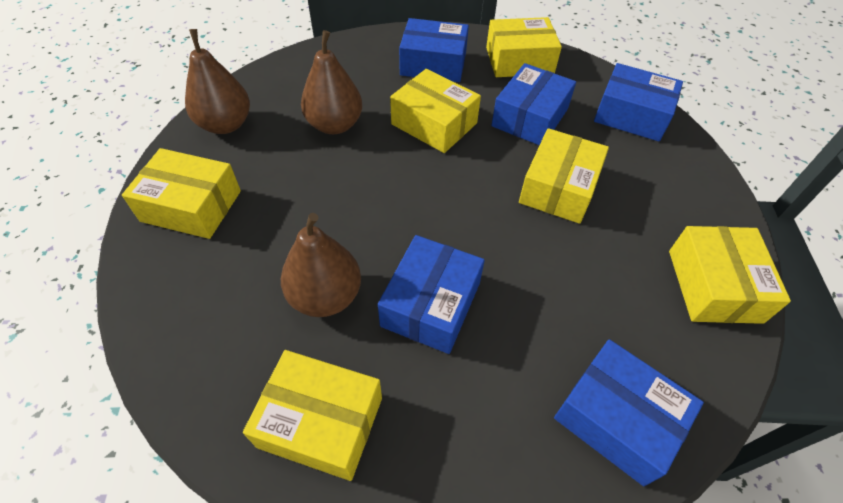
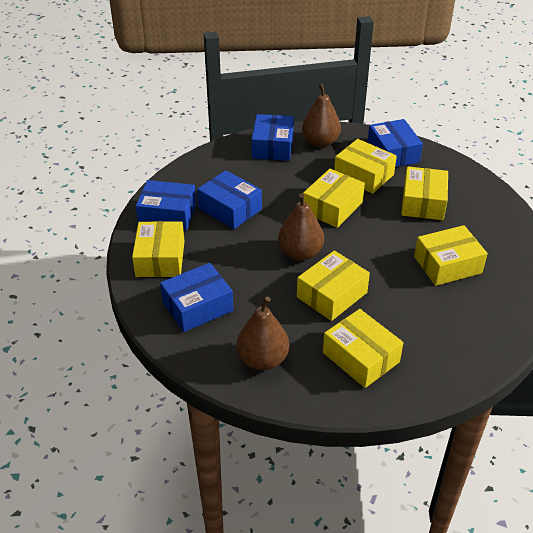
yellow box: 6 -> 7

